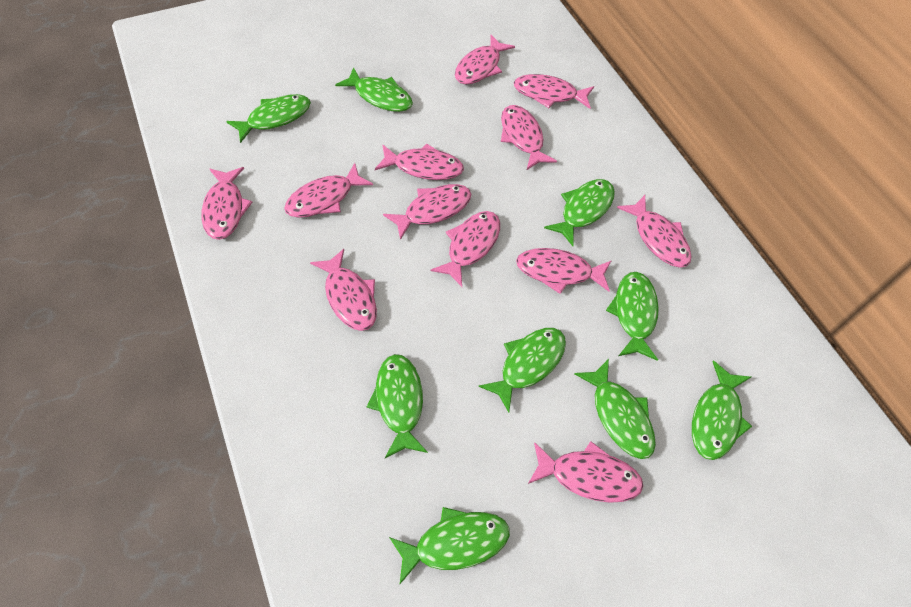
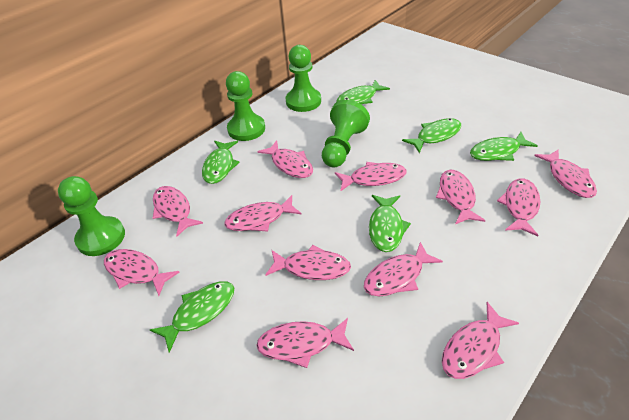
green fish: 9 -> 6
green pawn: 0 -> 4

